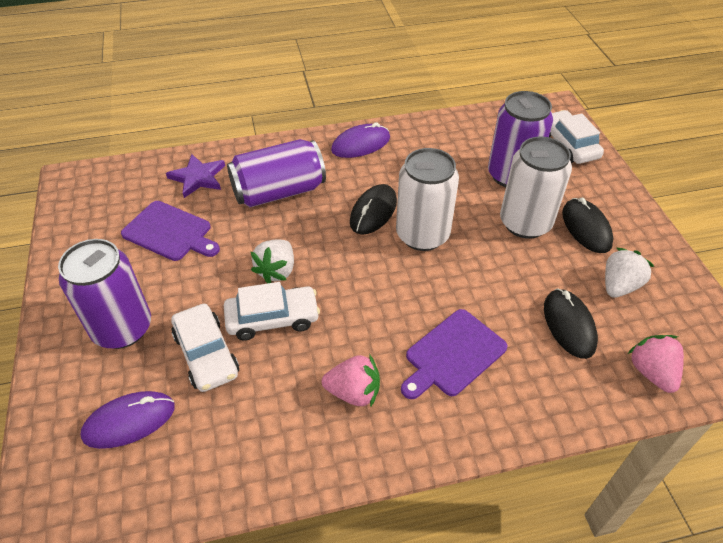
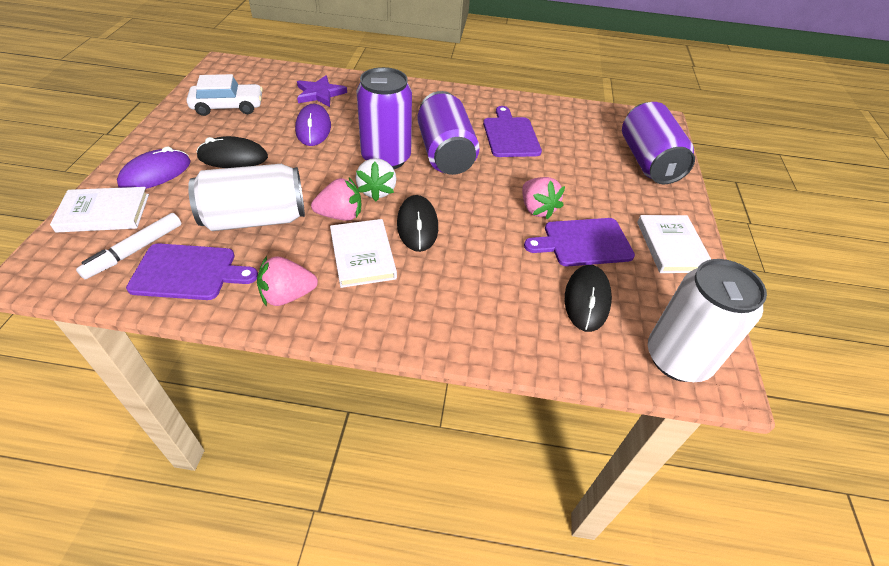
pink strawberry: 2 -> 3
purple cutting board: 2 -> 3
white book: 0 -> 3
white car: 3 -> 1
white marker: 0 -> 1
white strawberry: 2 -> 1

